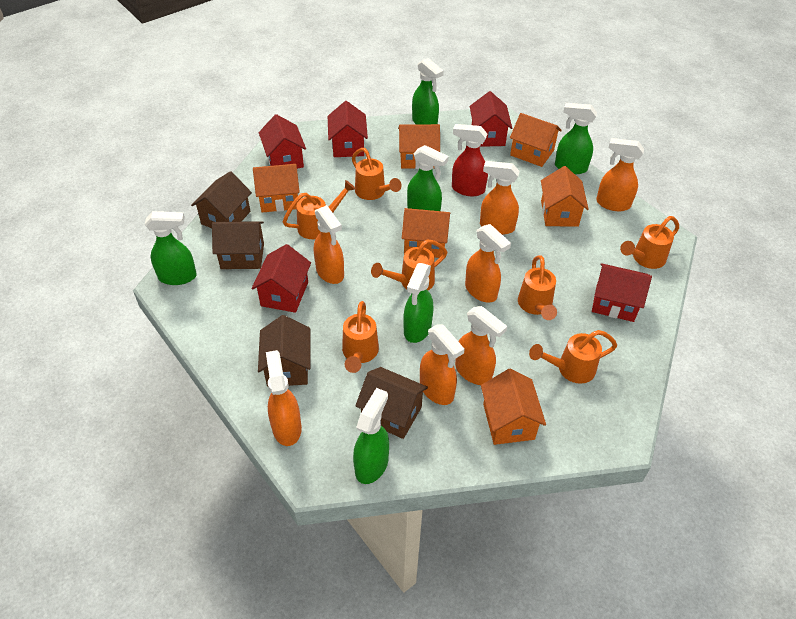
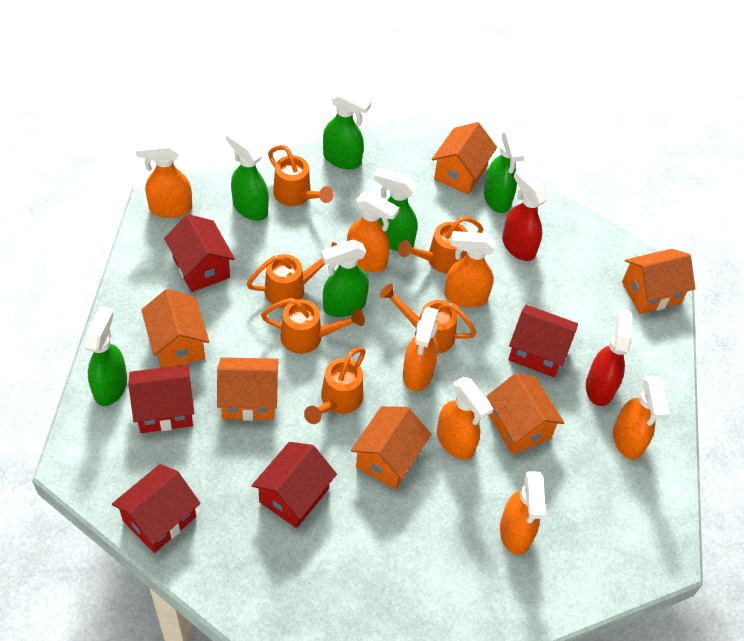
brown house: 4 -> 0
orange watering can: 7 -> 6
red spray bottle: 1 -> 2

